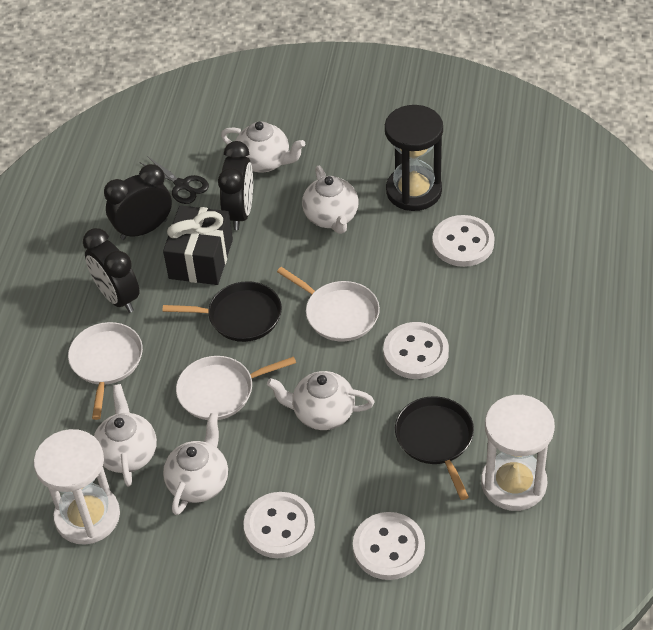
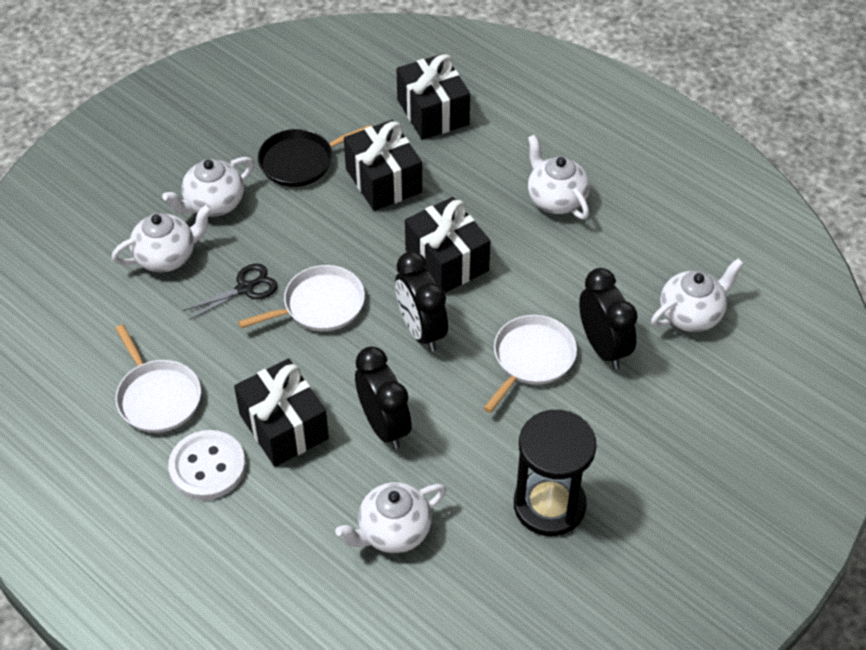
black gift: 1 -> 4
black pan: 2 -> 1
white button: 4 -> 1
white hourglass: 2 -> 0

